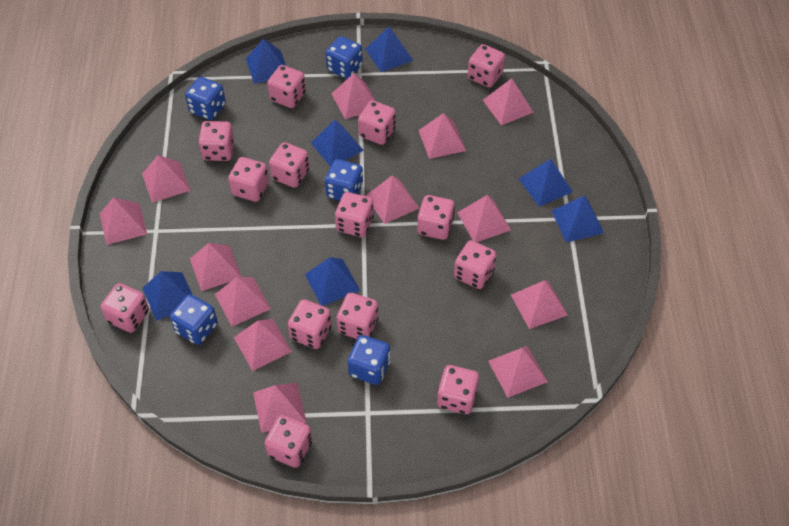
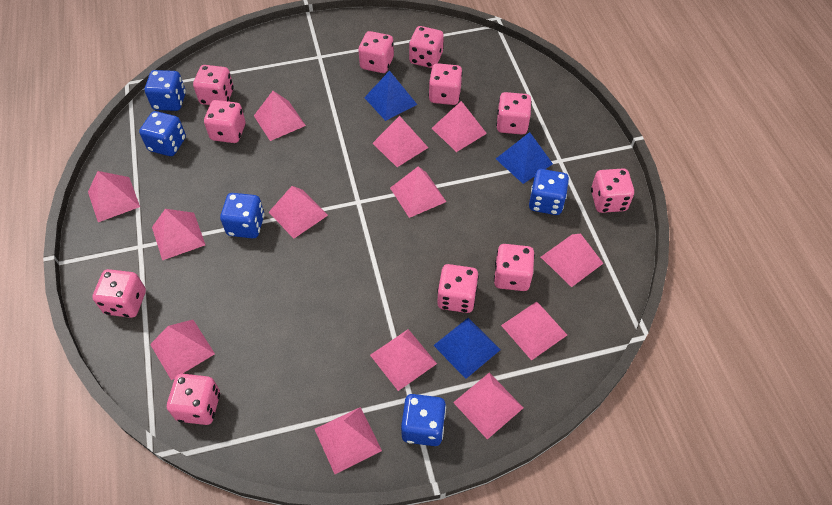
blue pyramid: 7 -> 3
pink dice: 14 -> 11

